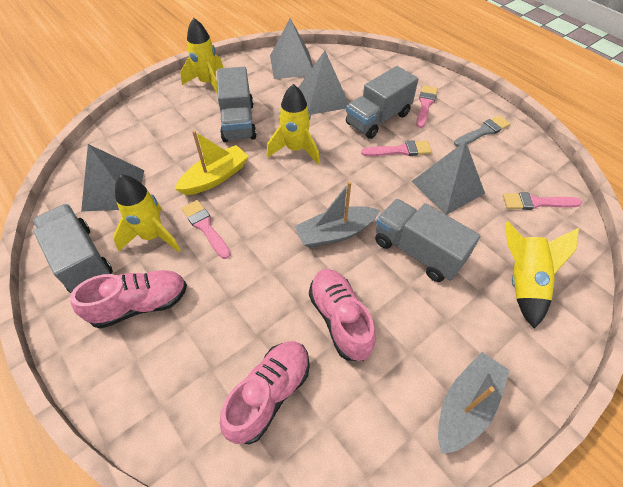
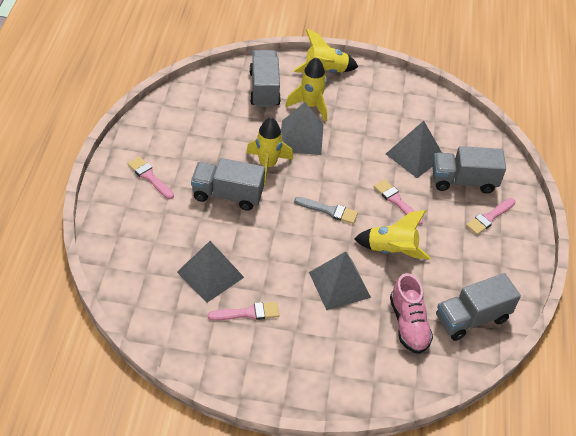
grey boat: 2 -> 0
pink shoe: 3 -> 1
yellow boat: 1 -> 0

